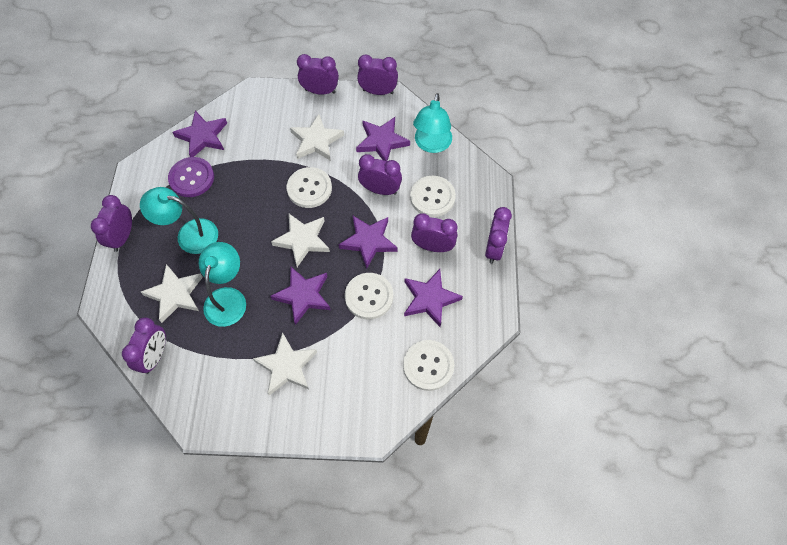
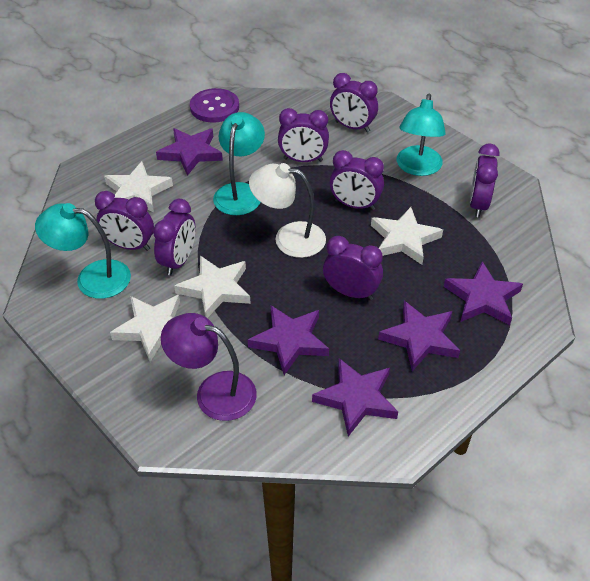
purple lamp: 0 -> 1
white button: 4 -> 0
white lamp: 0 -> 1

